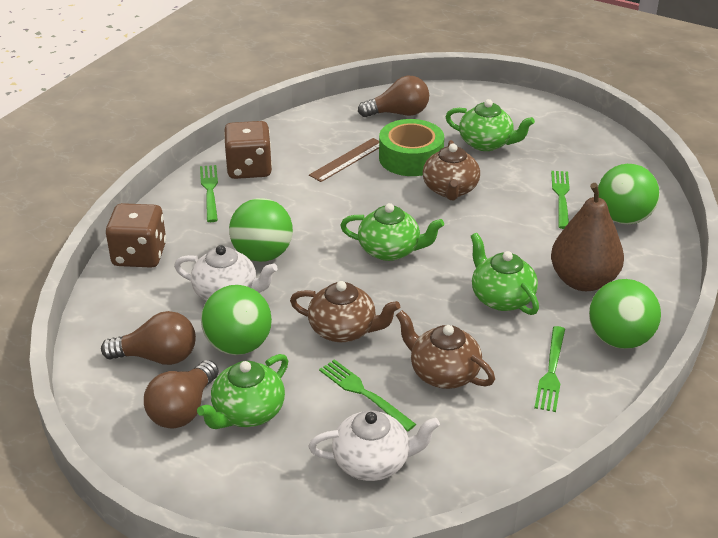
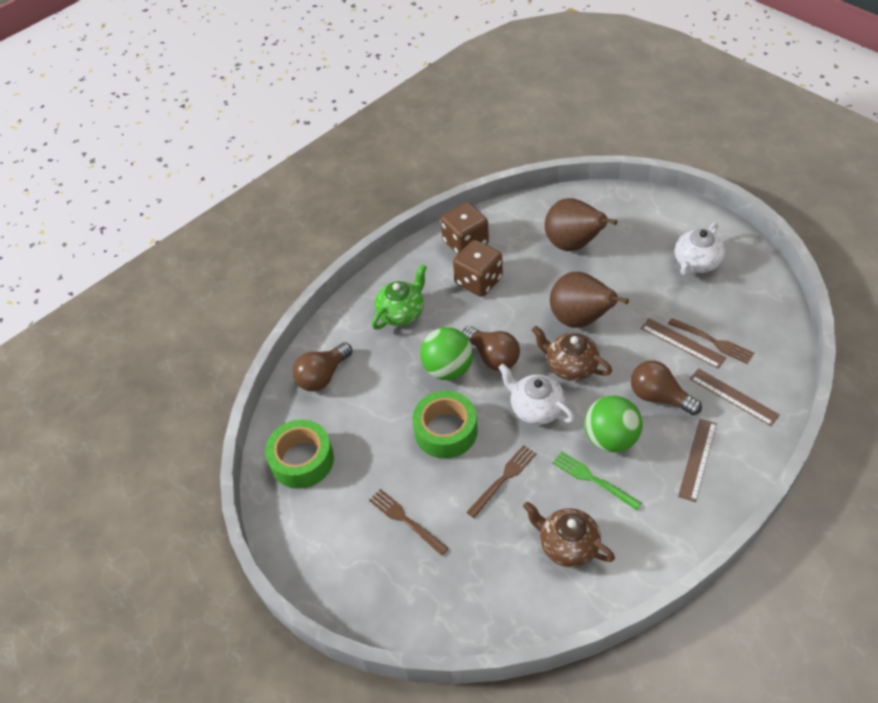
brown fork: 0 -> 3
brown pear: 1 -> 2
brown ruler: 1 -> 3
brown teapot: 3 -> 2
green ball: 4 -> 2
green fork: 4 -> 1
green tape: 1 -> 2
green teapot: 4 -> 1

